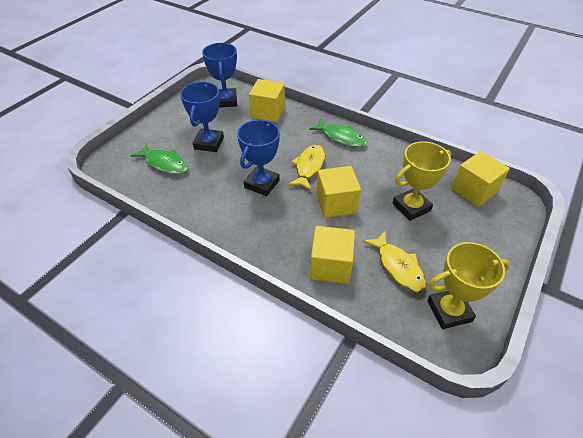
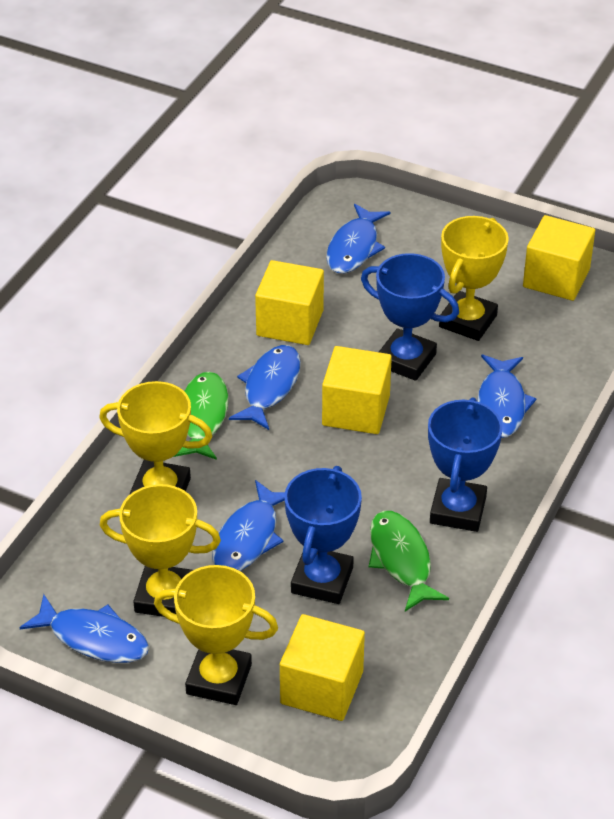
blue fish: 0 -> 5
yellow fish: 2 -> 0
yellow trophy: 2 -> 4

